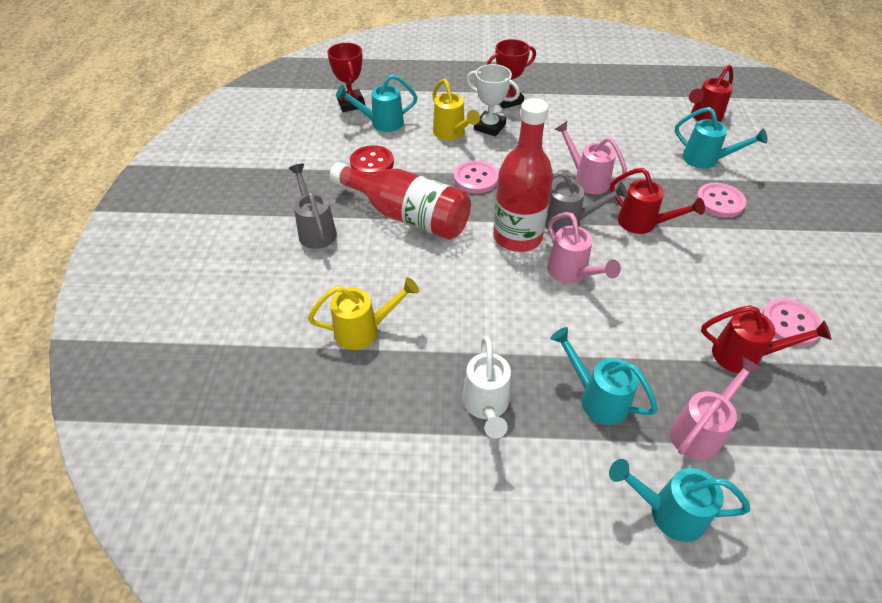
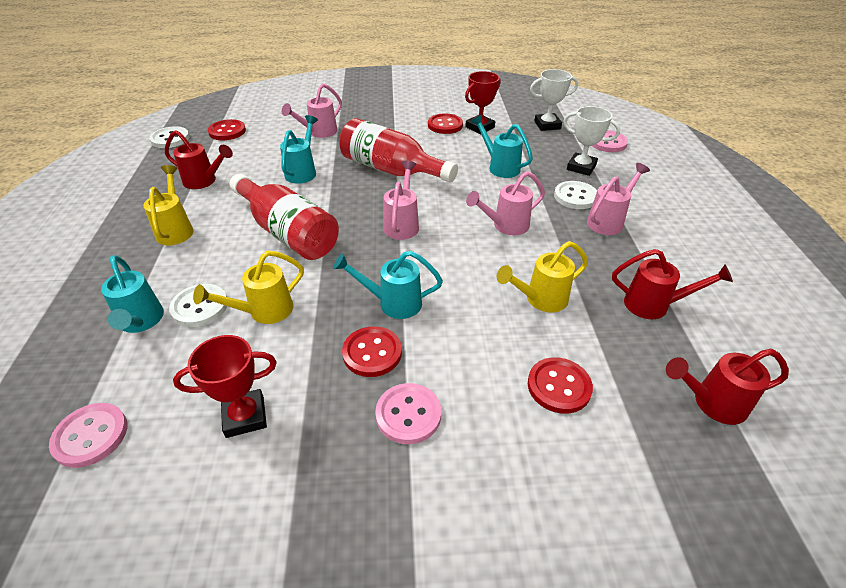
grey watering can: 2 -> 0
pink watering can: 3 -> 4
red button: 1 -> 4
white button: 0 -> 3
white trophy: 1 -> 2
white watering can: 1 -> 0
yellow watering can: 2 -> 3

